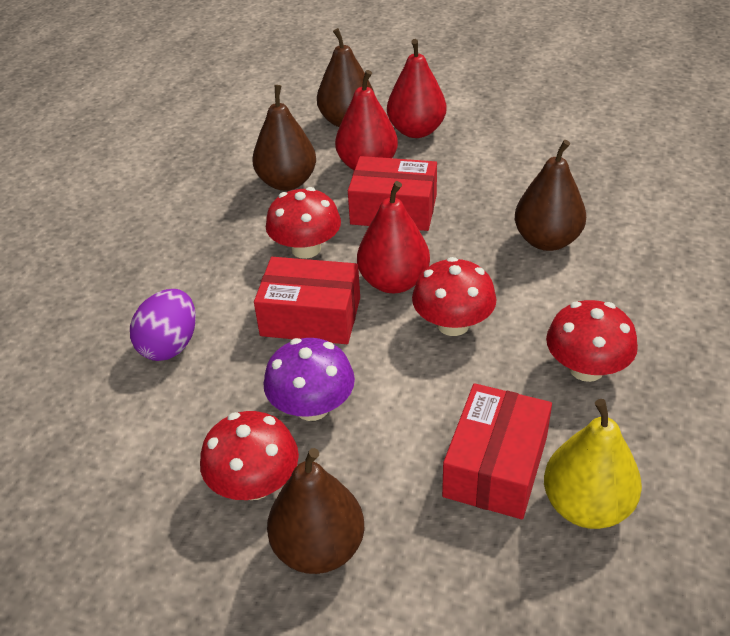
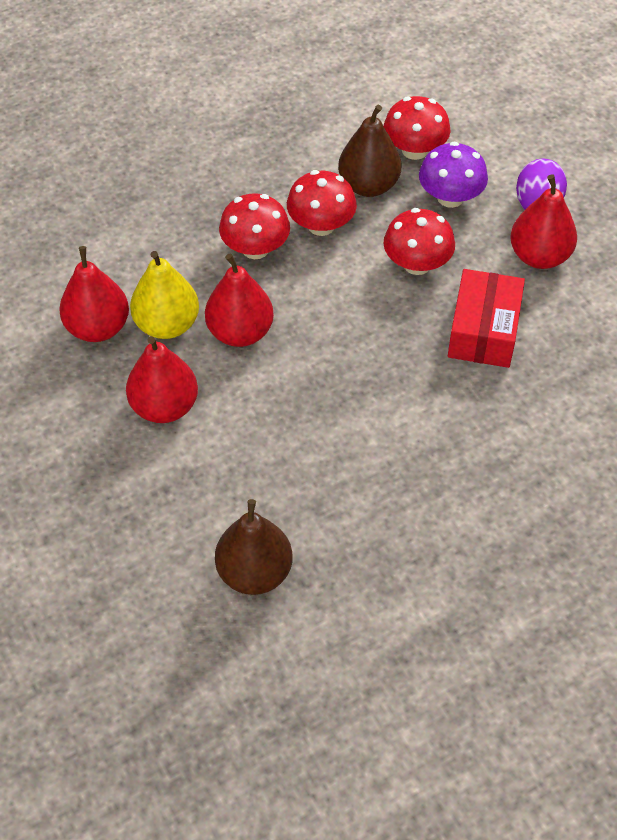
brown pear: 4 -> 2
red box: 3 -> 1
red pear: 3 -> 4

